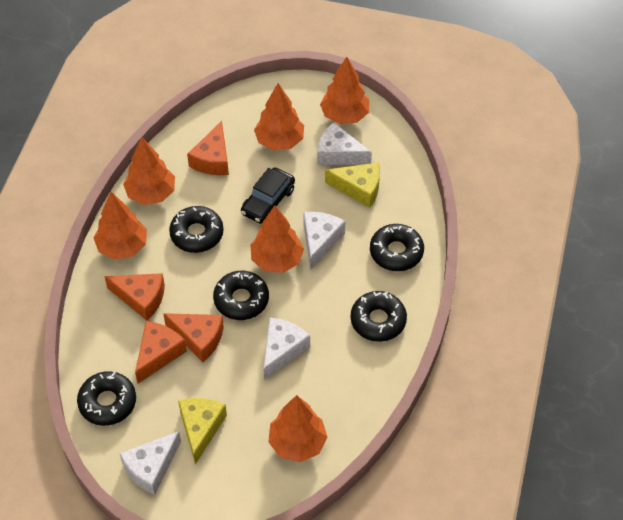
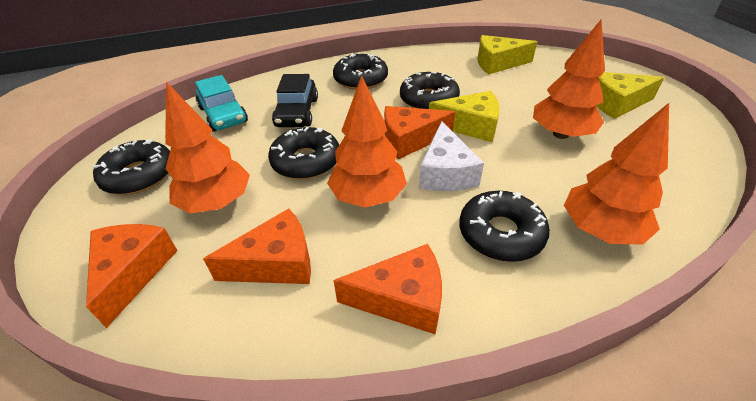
orange tree: 6 -> 4
turquoise car: 0 -> 1
white cheese: 4 -> 1
yellow cheese: 2 -> 3

